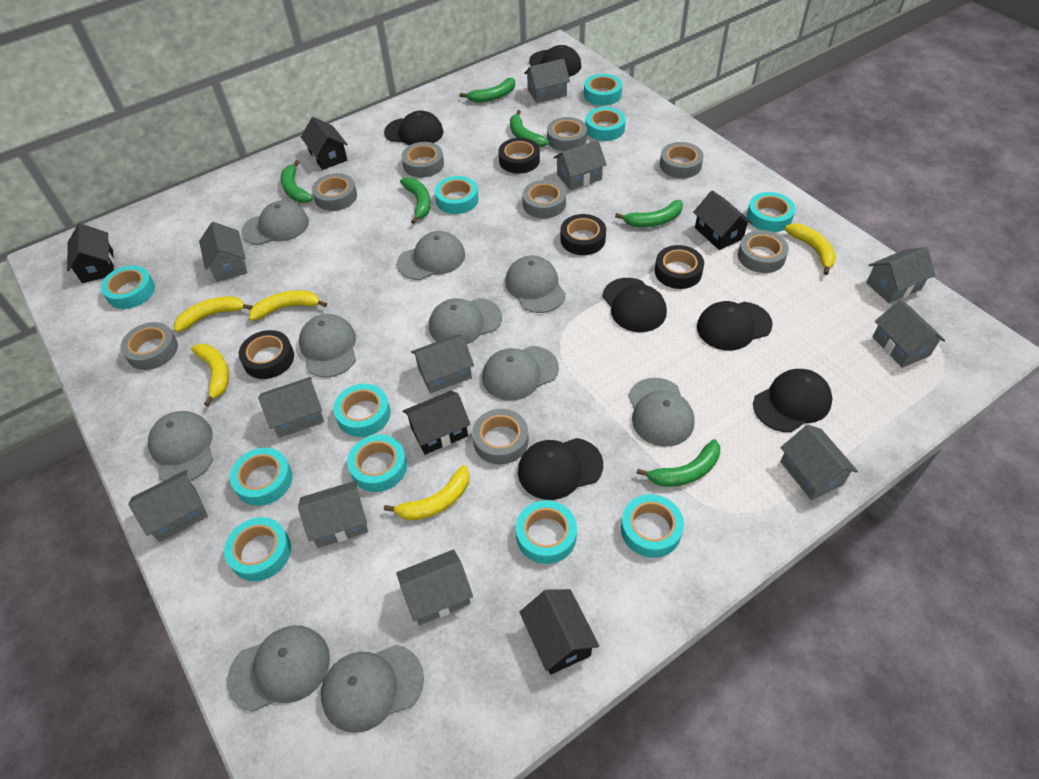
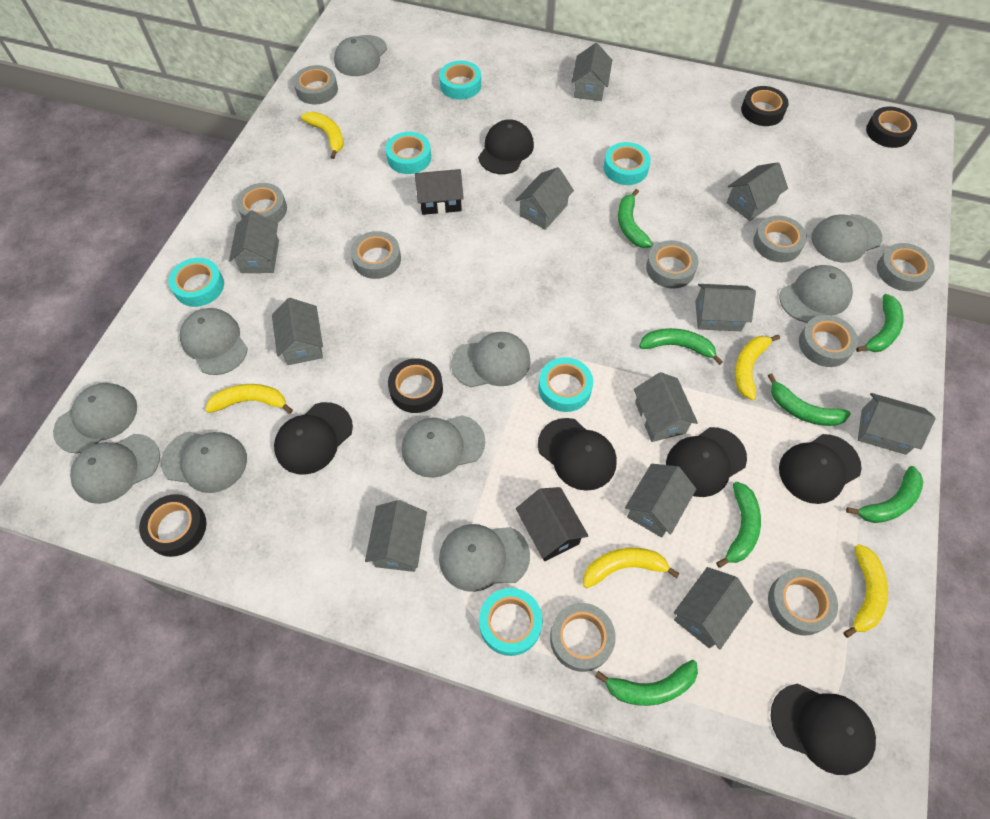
black house: 5 -> 2
green banana: 6 -> 7
grey tape: 8 -> 9
turquoise tape: 11 -> 6

